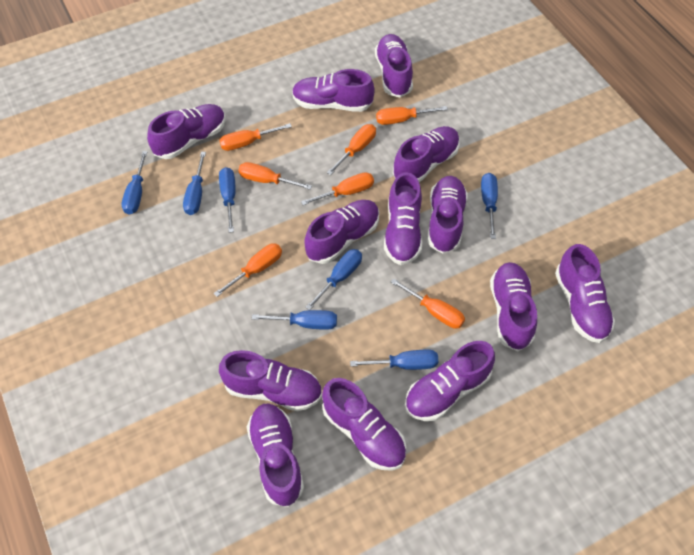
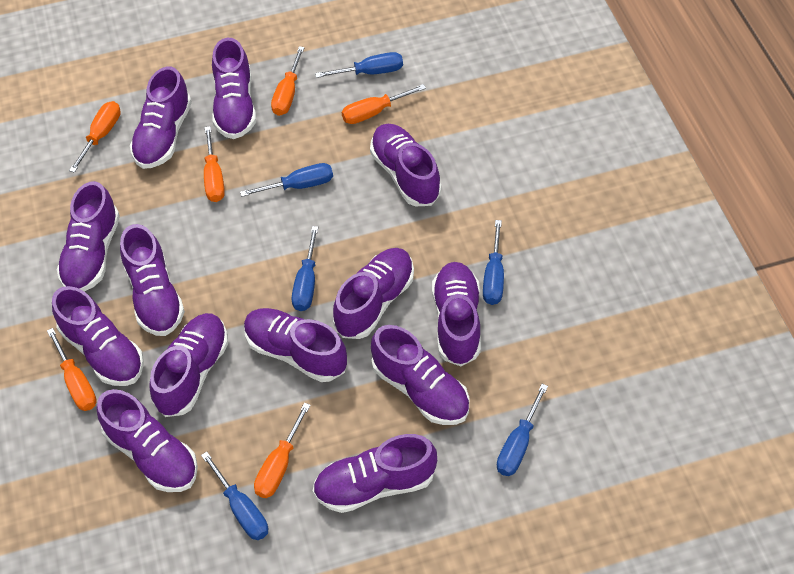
blue screwdriver: 7 -> 6
orange screwdriver: 7 -> 6

